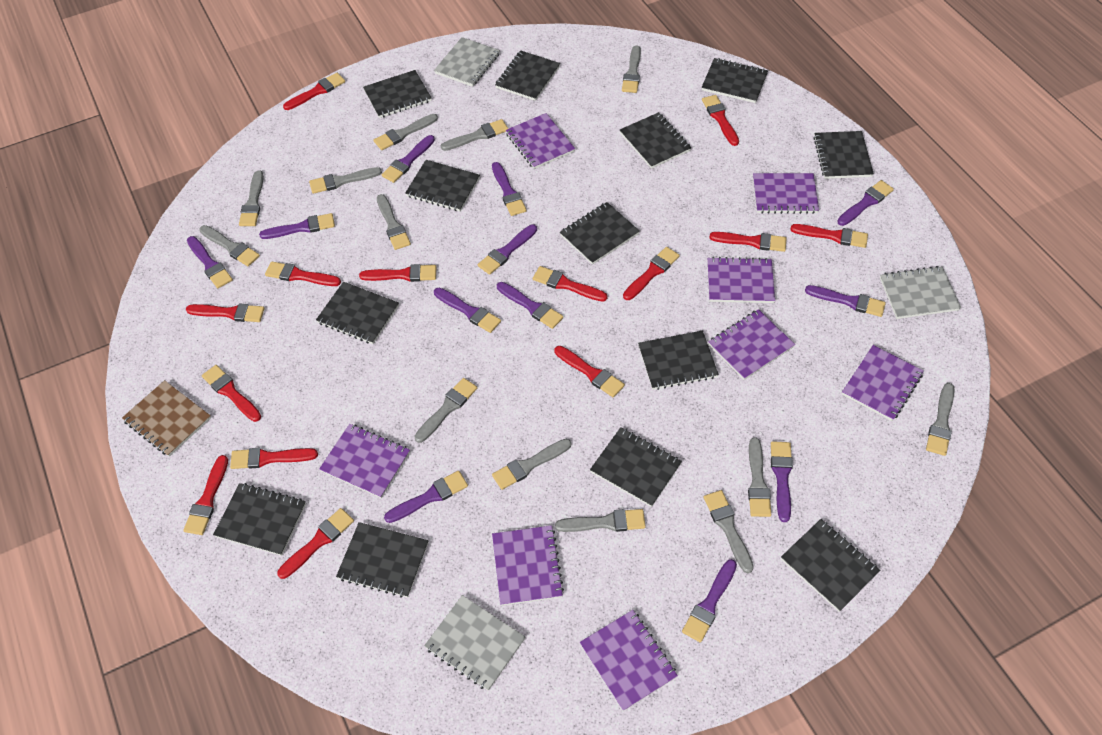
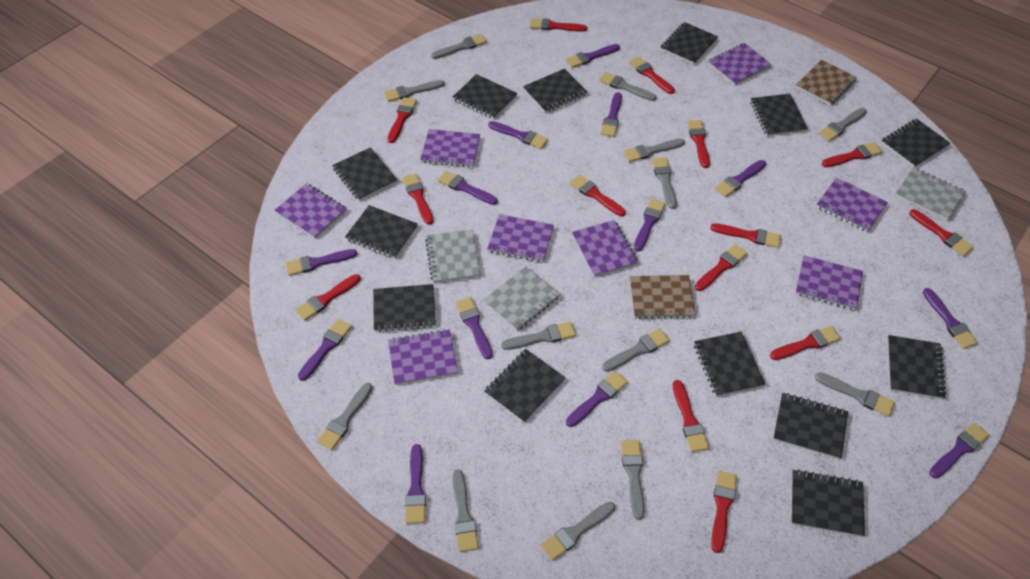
brown notebook: 1 -> 2
purple brush: 12 -> 13

